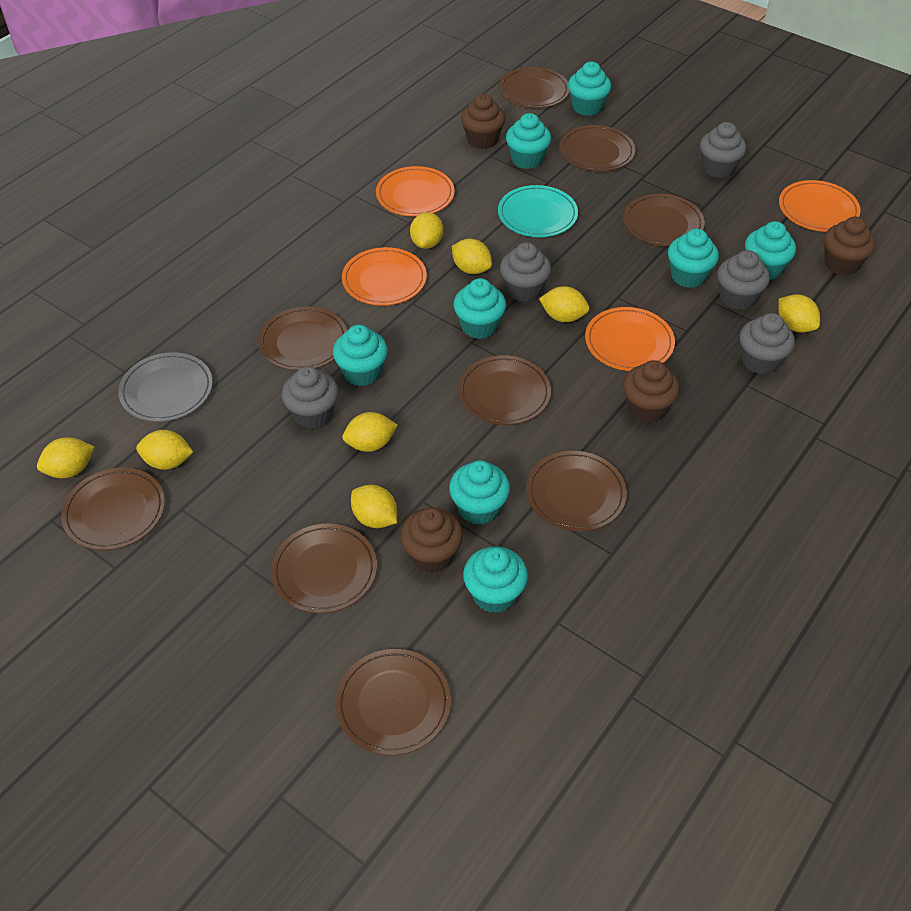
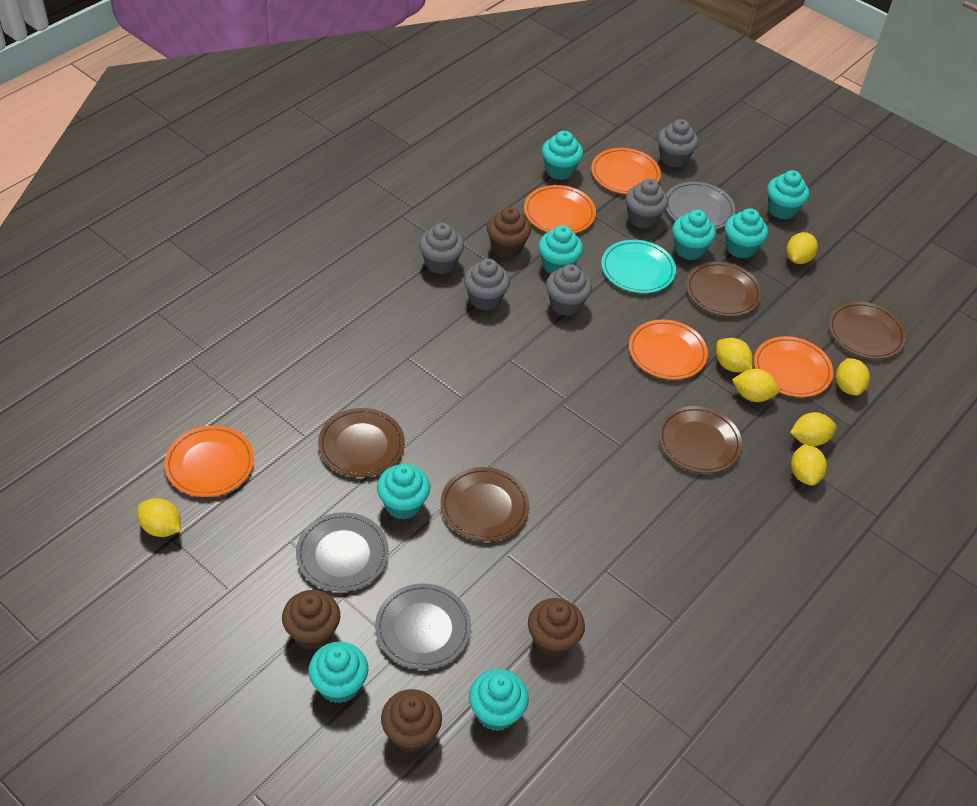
brown plate: 9 -> 5
grey plate: 1 -> 3
orange plate: 4 -> 5
yellow lemon: 8 -> 7

